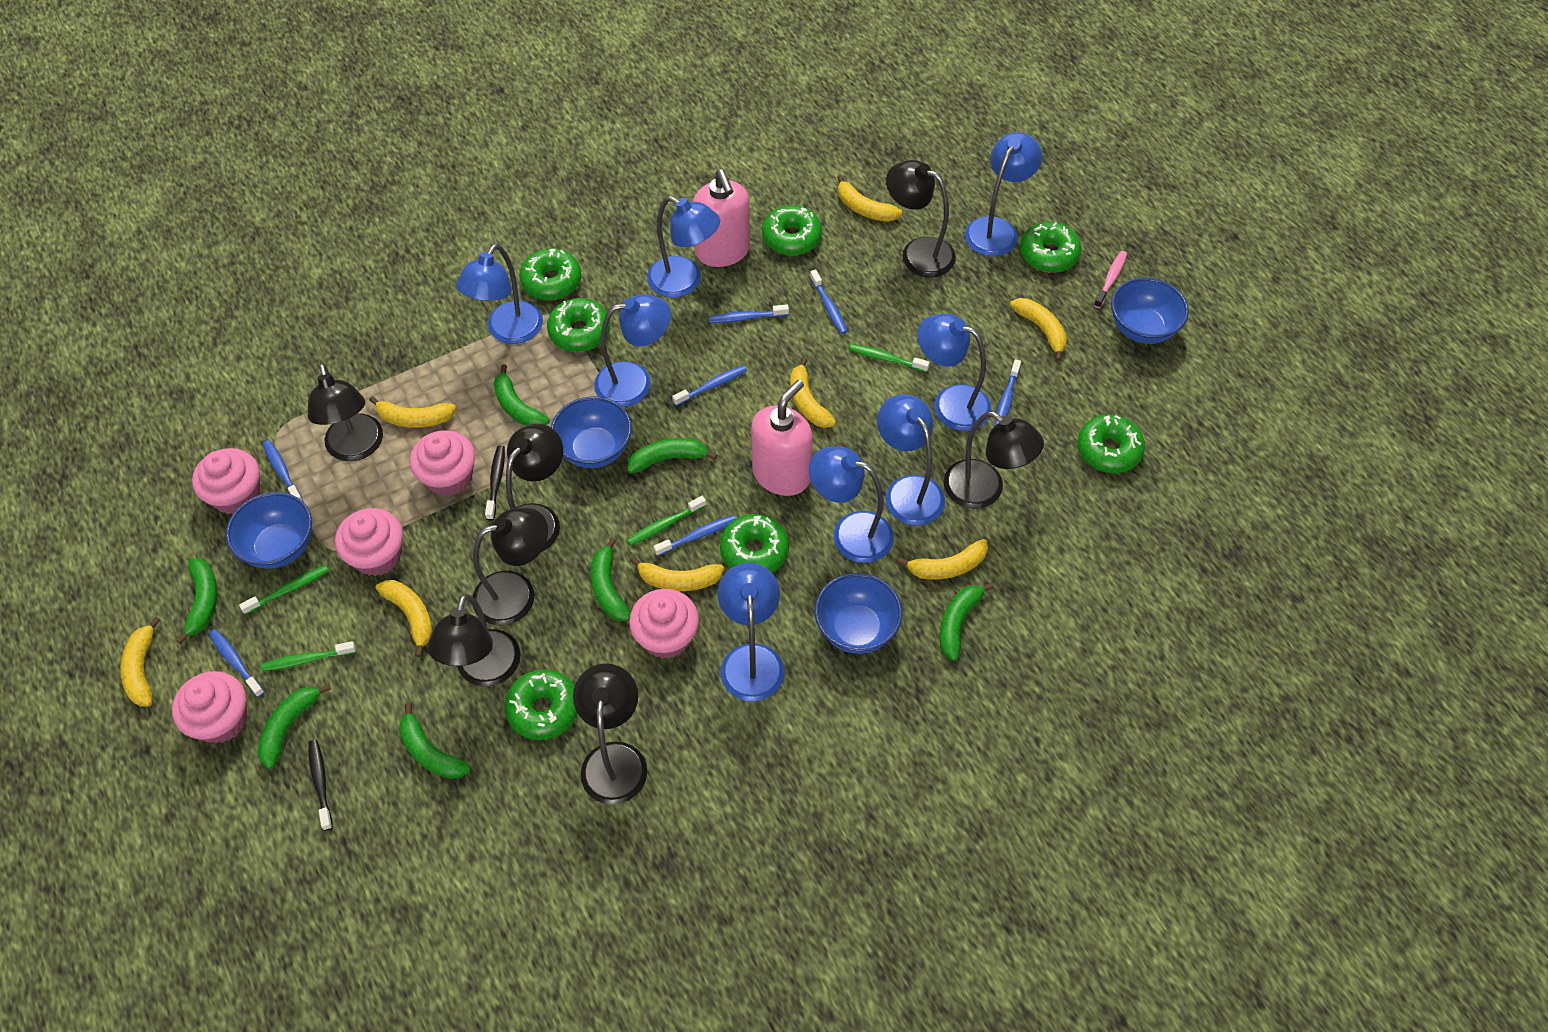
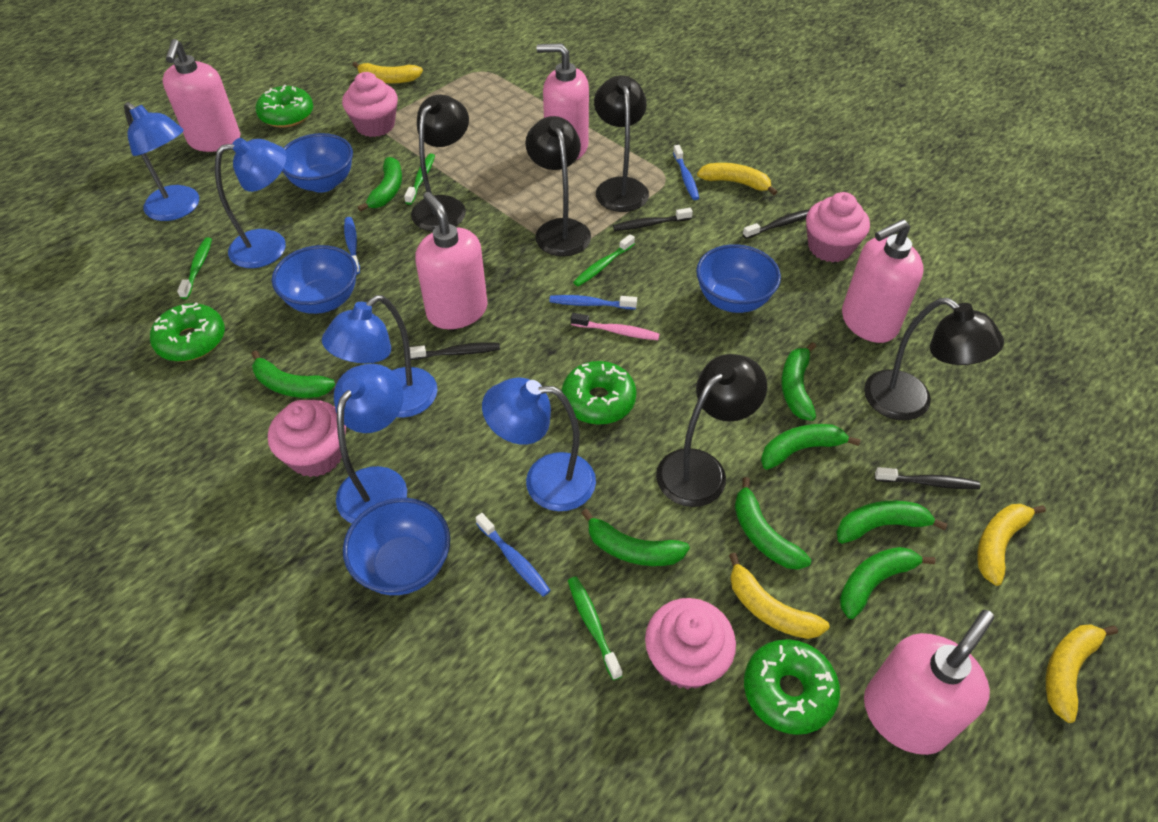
black lamp: 7 -> 5
black toothbrush: 2 -> 4
blue lamp: 8 -> 5
blue toothbrush: 7 -> 4
green banana: 7 -> 8
green donut: 7 -> 4
pink cupcake: 5 -> 4
pink soap dispenser: 2 -> 5
yellow banana: 8 -> 5

